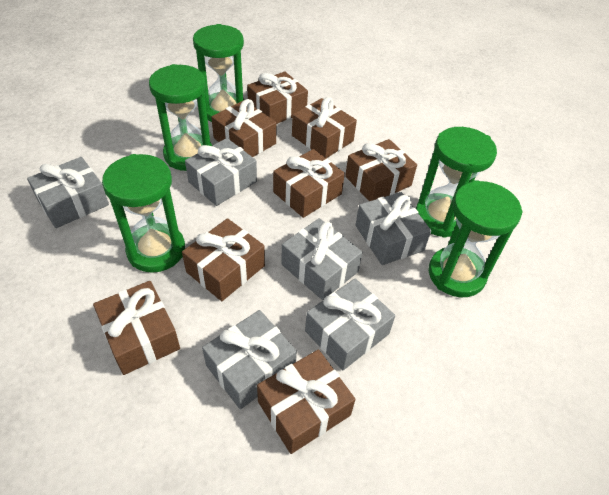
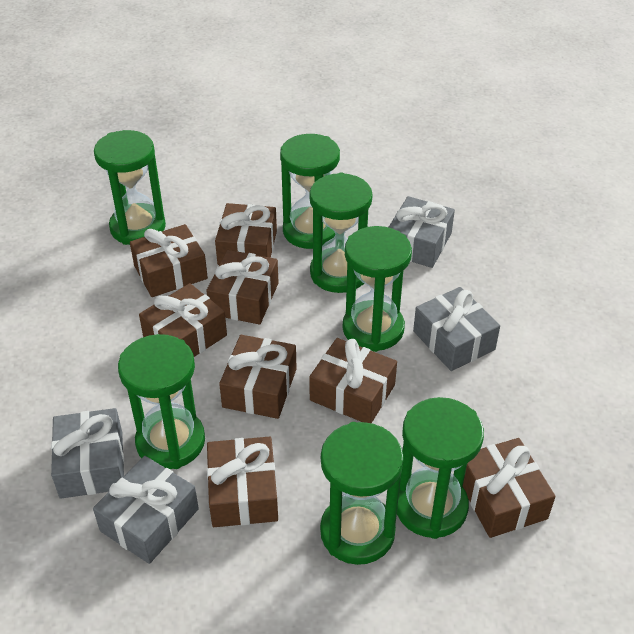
green hourglass: 5 -> 7
grey gift: 6 -> 4

